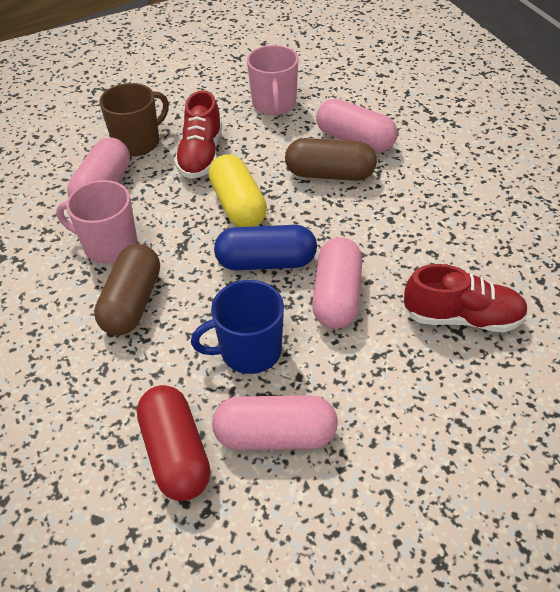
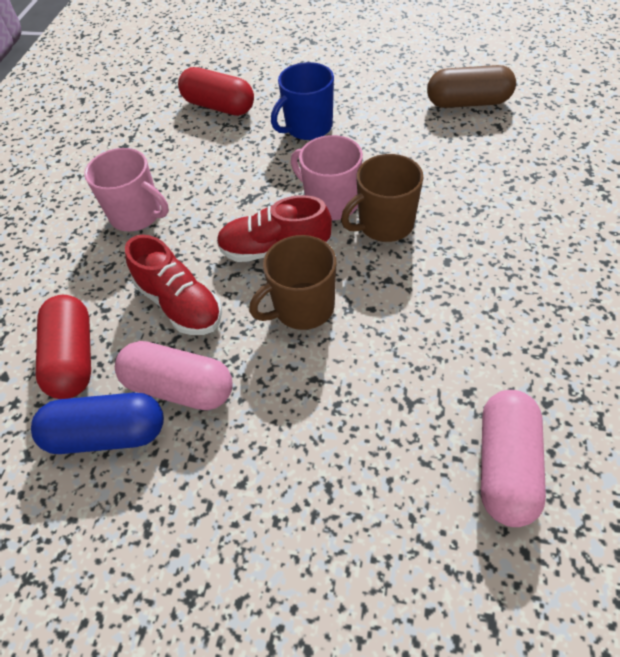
brown capsule: 2 -> 1
brown mug: 1 -> 2
pink capsule: 4 -> 2
red capsule: 1 -> 2
yellow capsule: 1 -> 0

